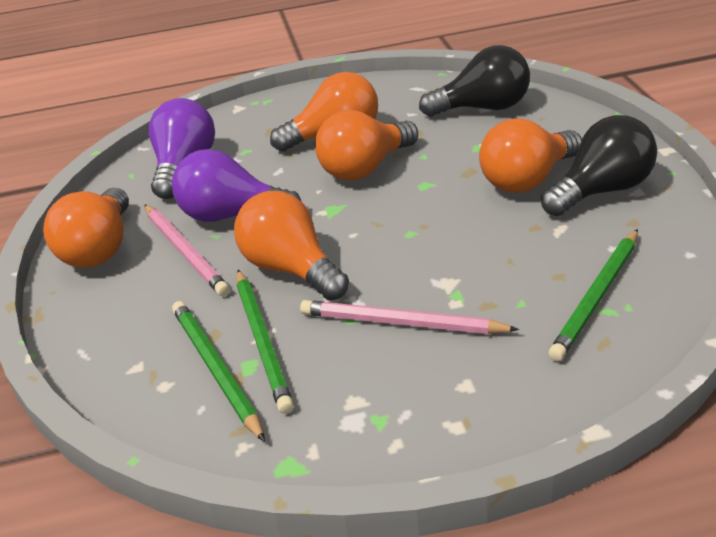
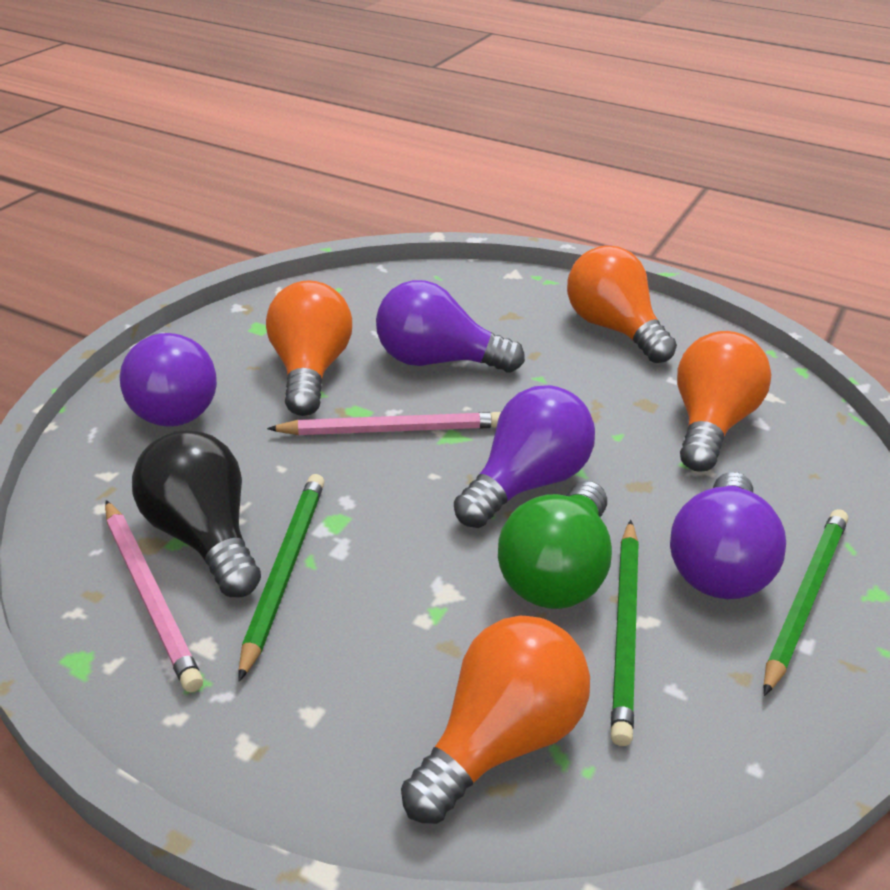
black light bulb: 2 -> 1
green light bulb: 0 -> 1
orange light bulb: 5 -> 4
purple light bulb: 2 -> 4

